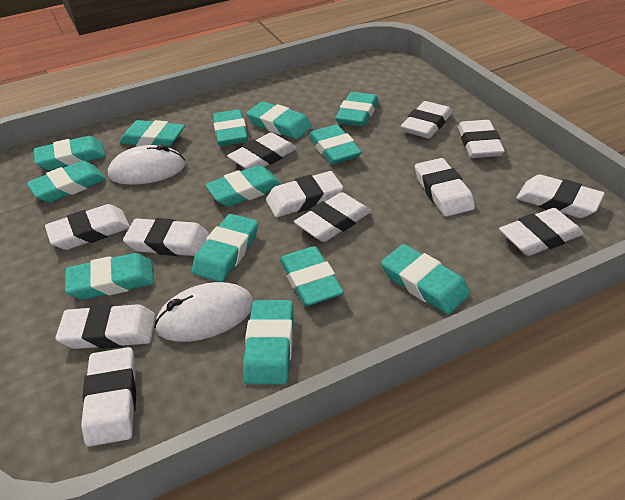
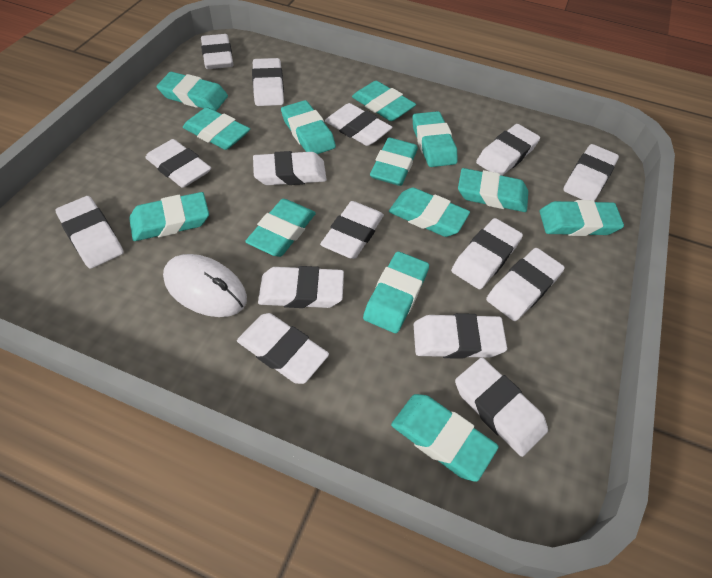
white eraser: 12 -> 15
white mouse: 2 -> 1

